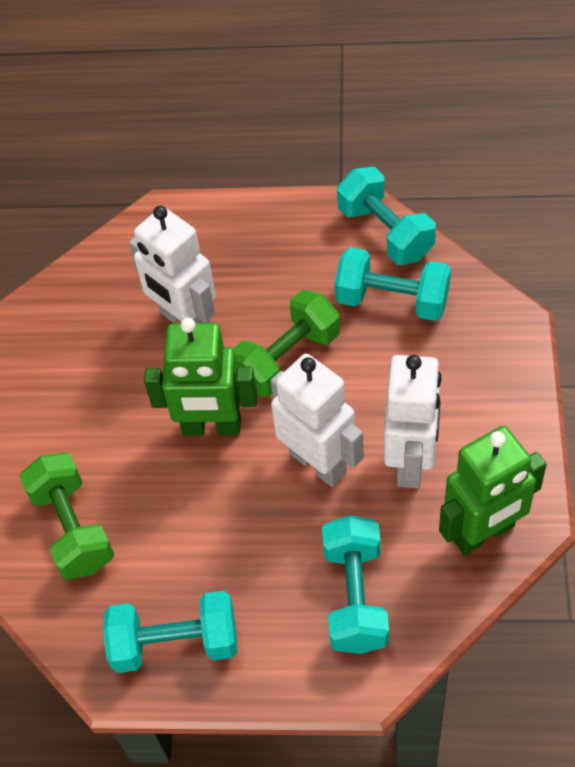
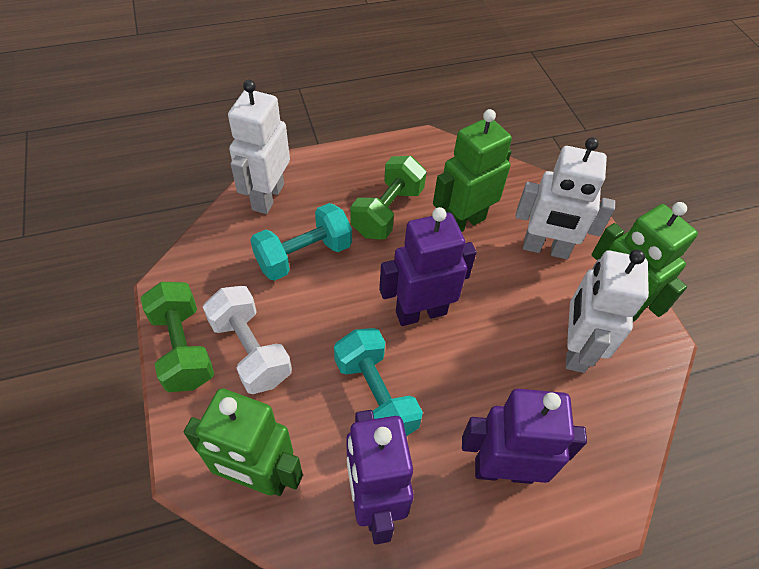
green robot: 2 -> 3
purple robot: 0 -> 3
turquoise dumbbell: 4 -> 2
white dumbbell: 0 -> 1

